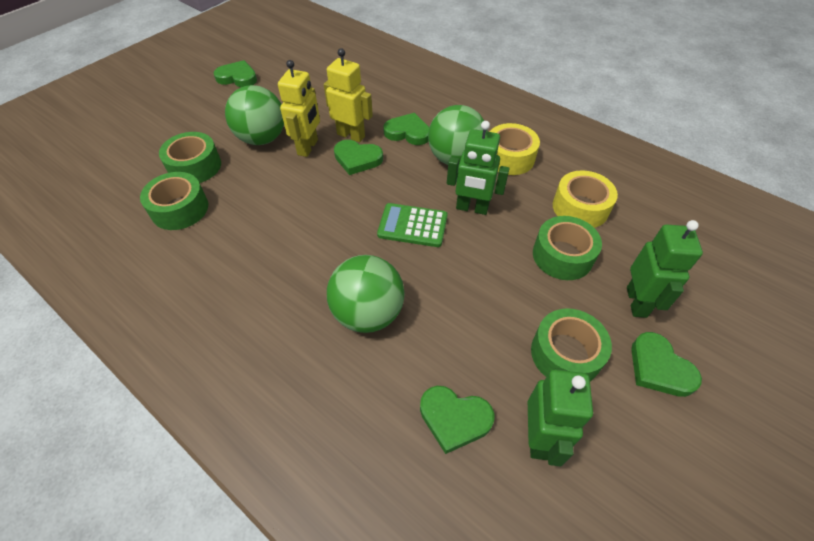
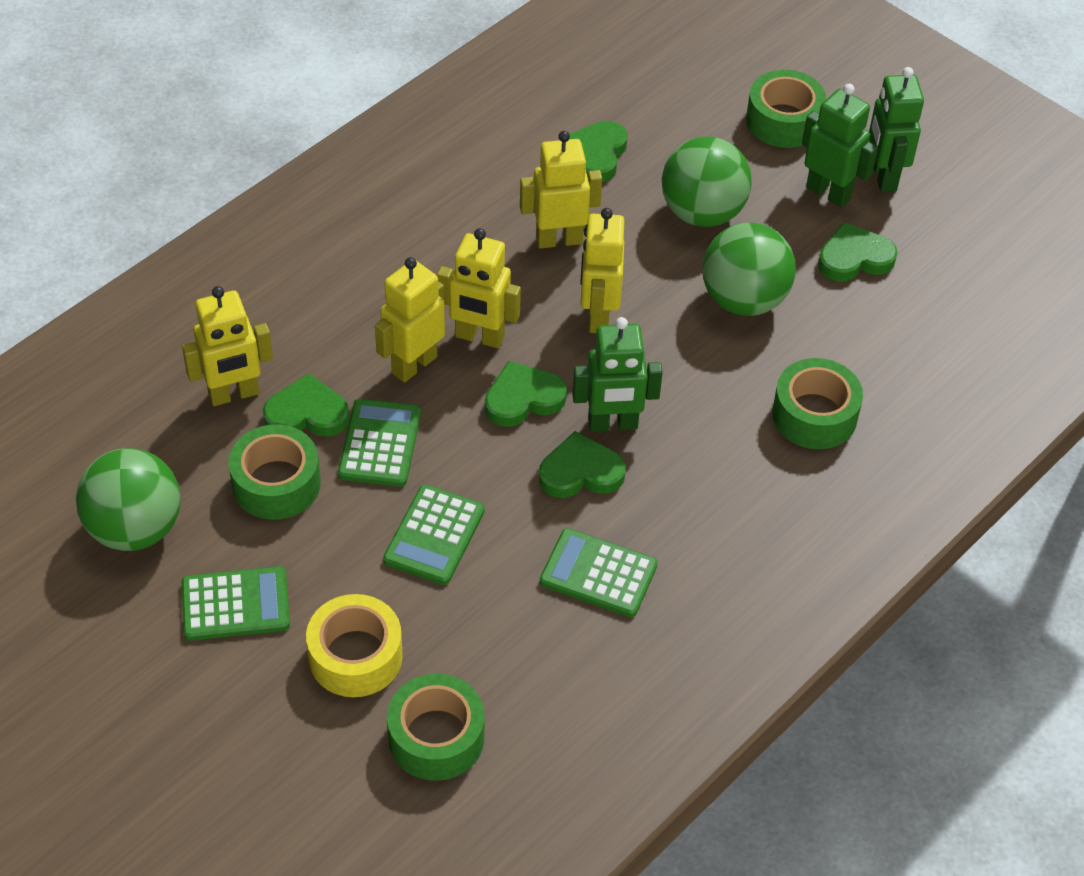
green calculator: 1 -> 4
yellow robot: 2 -> 5
yellow tape: 2 -> 1

